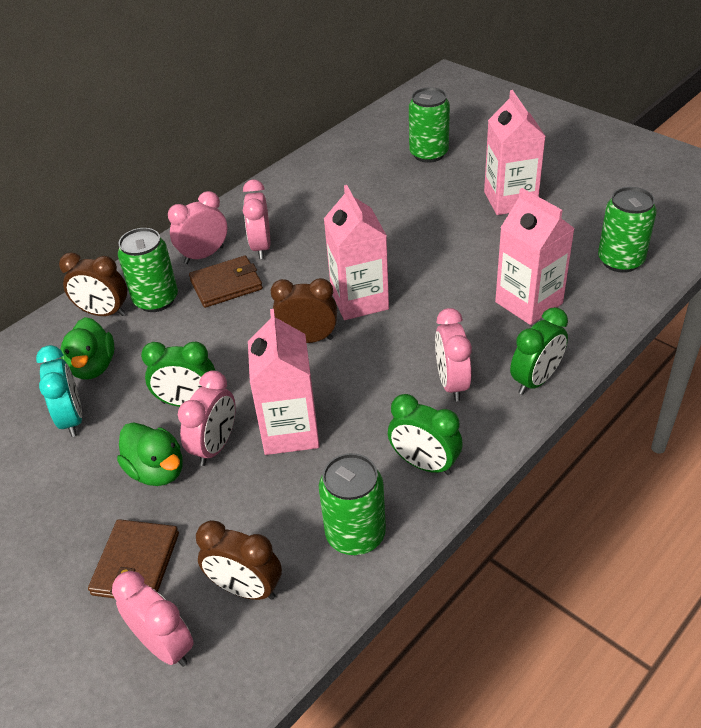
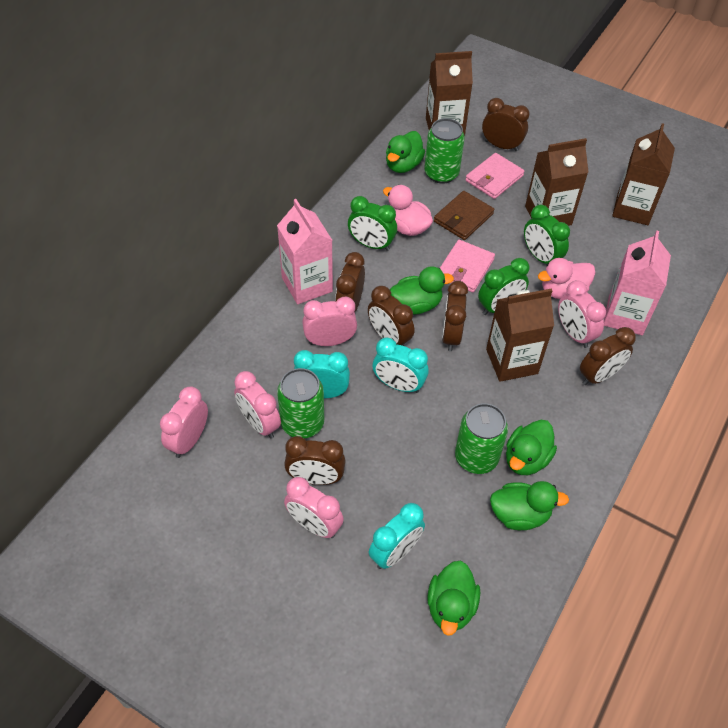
brown carton: 0 -> 4
brown clock: 3 -> 6
brown wallet: 2 -> 1
green can: 4 -> 3
green duck: 2 -> 5
pink carton: 4 -> 2
pink duck: 0 -> 2
pink wallet: 0 -> 2
turquoise clock: 1 -> 3

